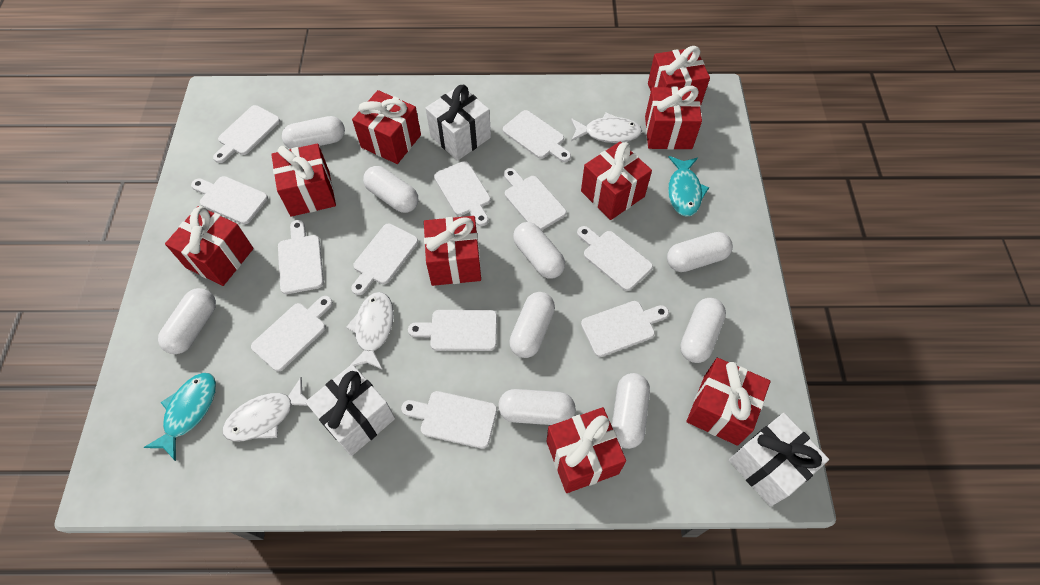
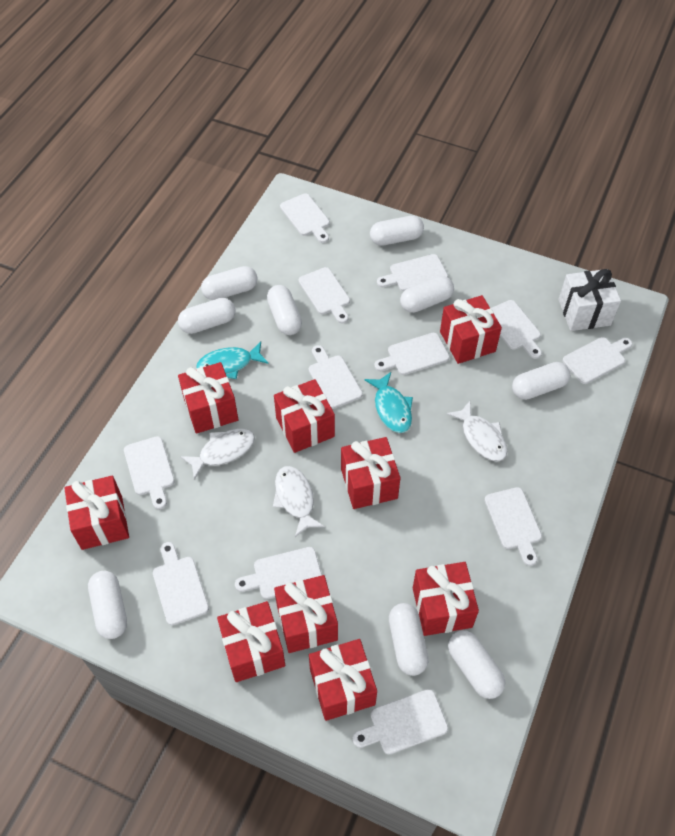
white gift: 3 -> 1

